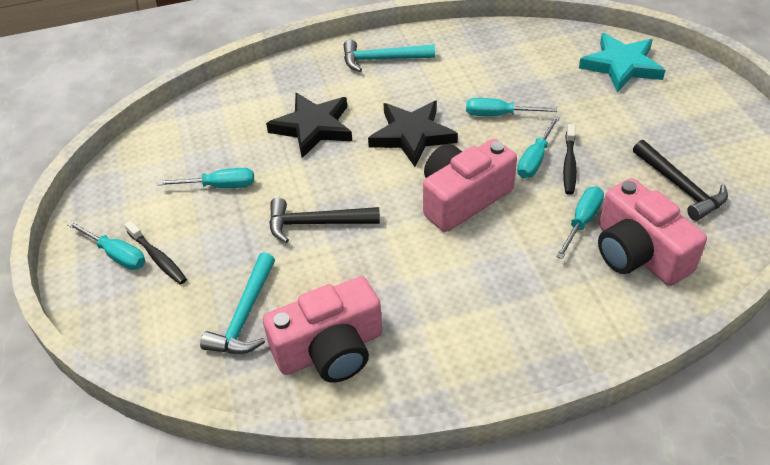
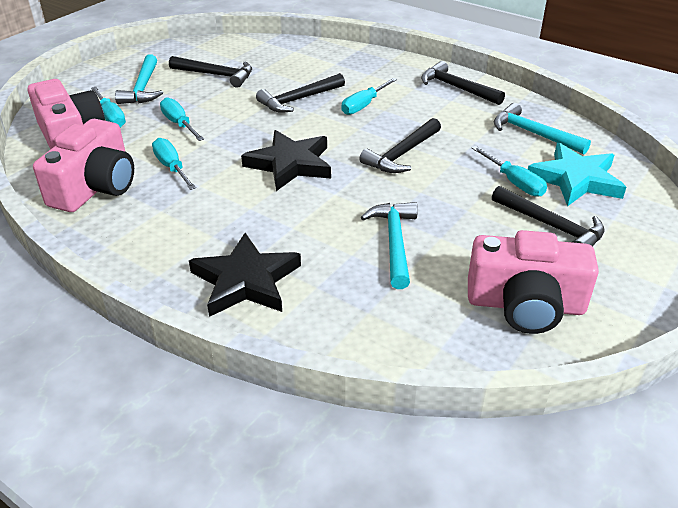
black hammer: 2 -> 5
black toothbrush: 2 -> 0
turquoise hammer: 2 -> 3

